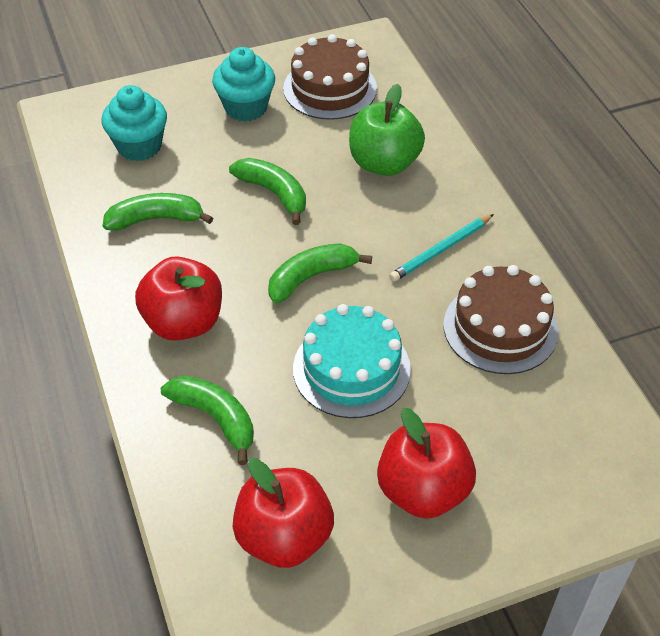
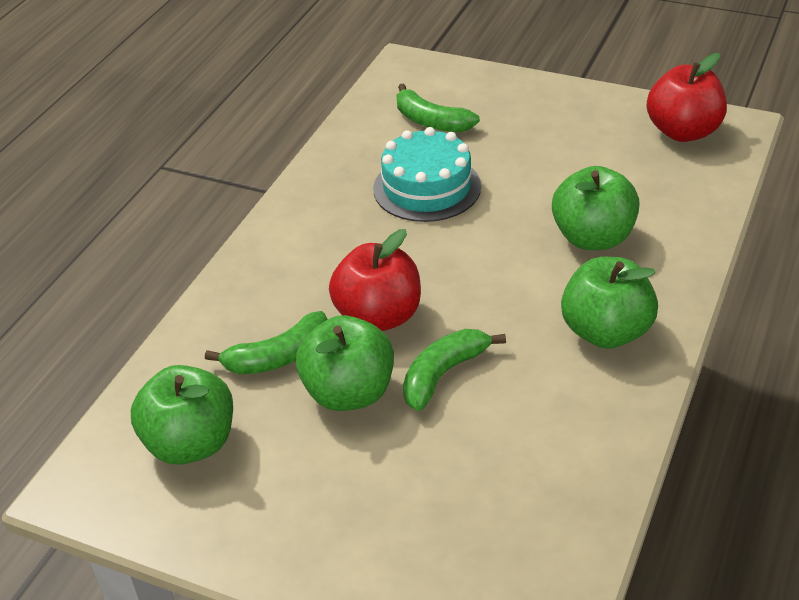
brown cake: 2 -> 0
green apple: 1 -> 4
green banana: 4 -> 3
red apple: 3 -> 2
turquoise cupcake: 2 -> 0
turquoise pencil: 1 -> 0

